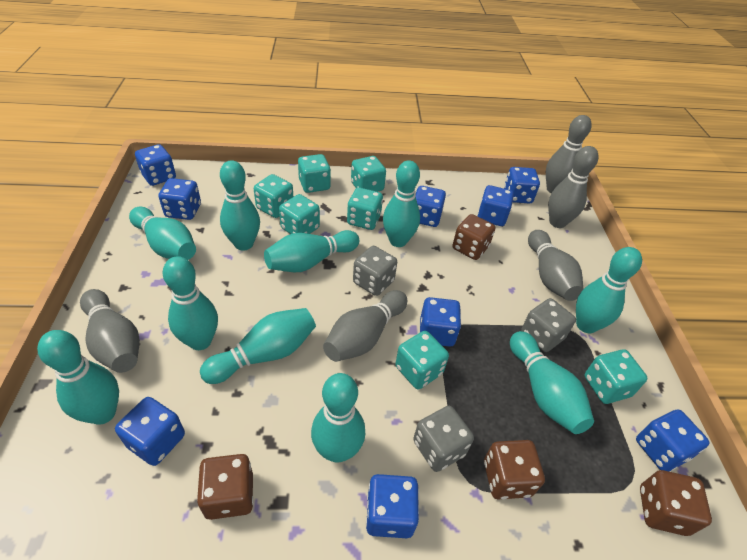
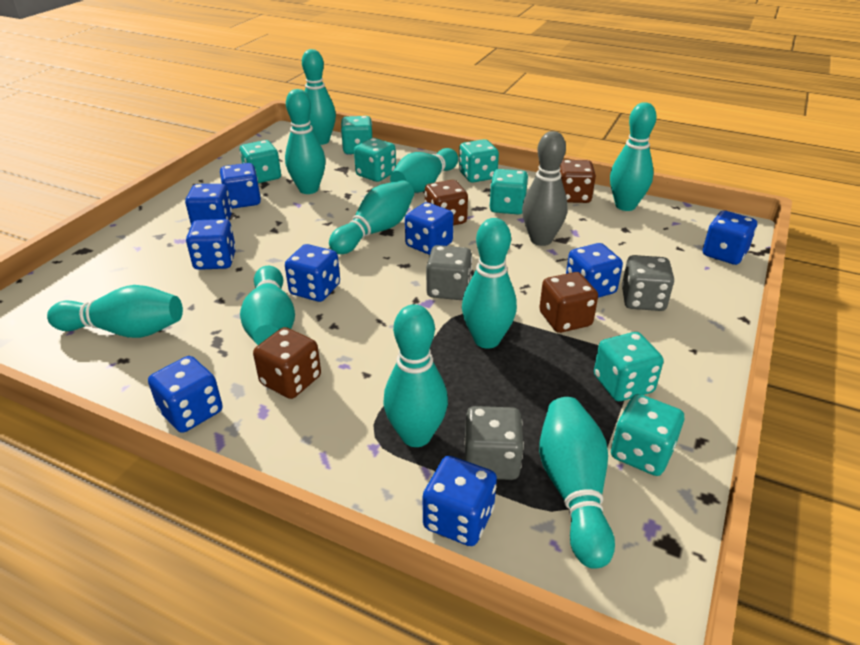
grey bowling pin: 5 -> 1

